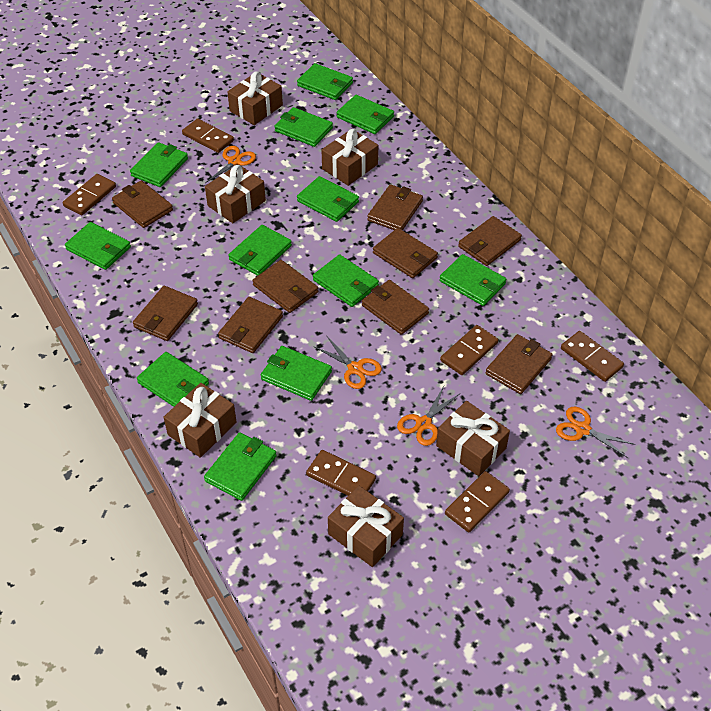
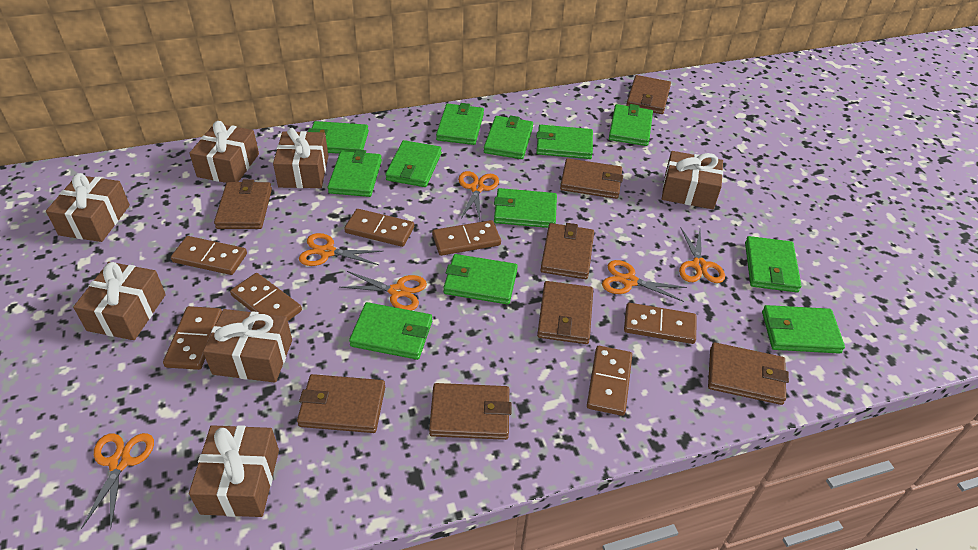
brown domino: 6 -> 7
brown gift: 6 -> 7
brown wallet: 9 -> 8
orange scissors: 4 -> 6

